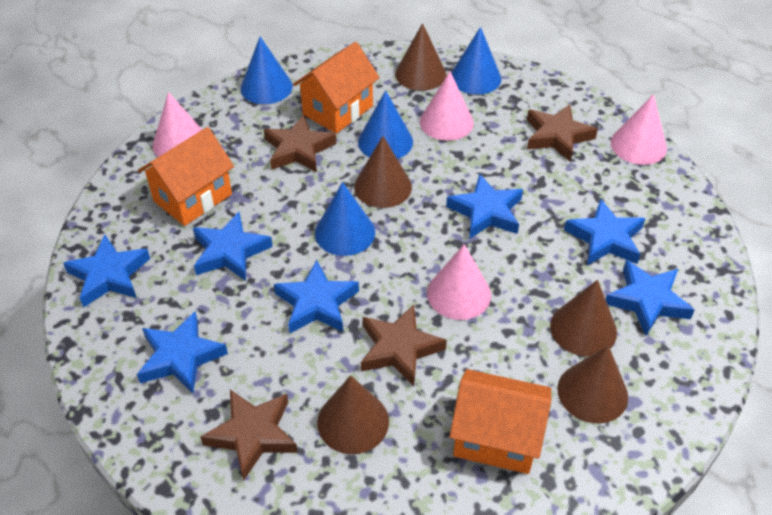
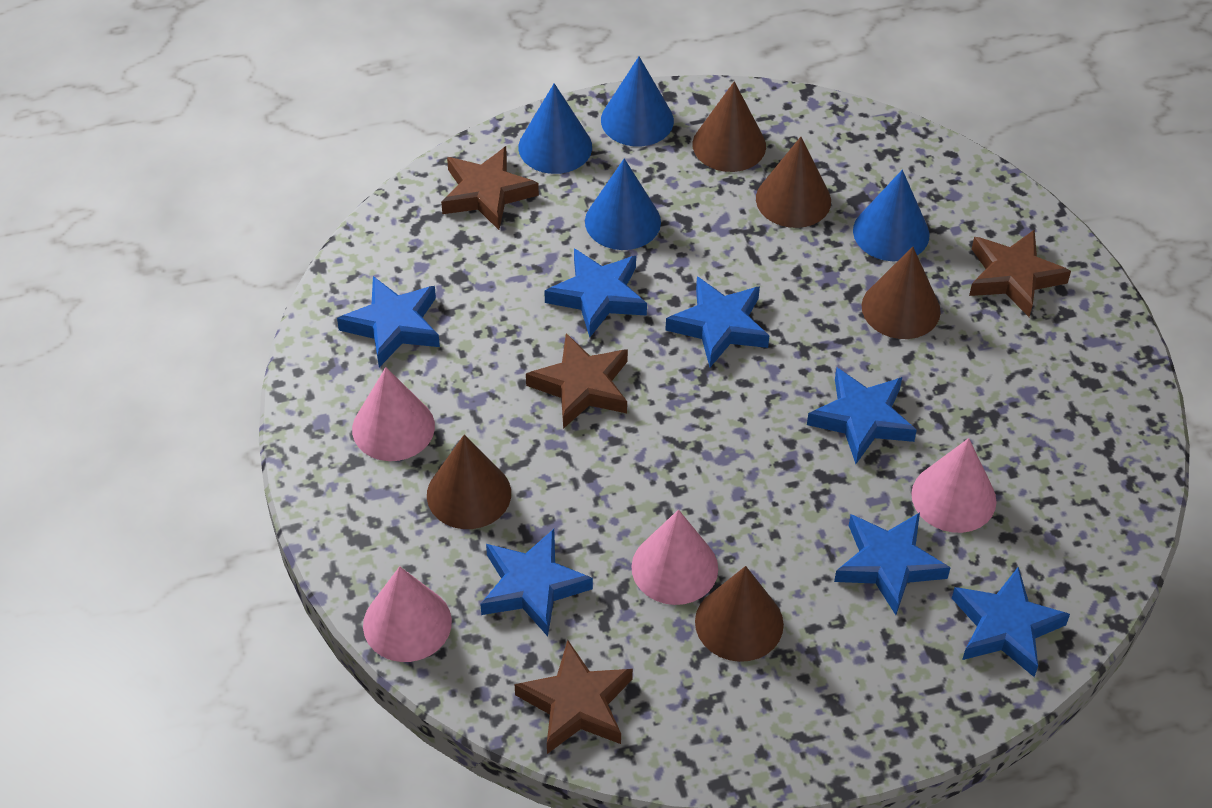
orange house: 3 -> 0

